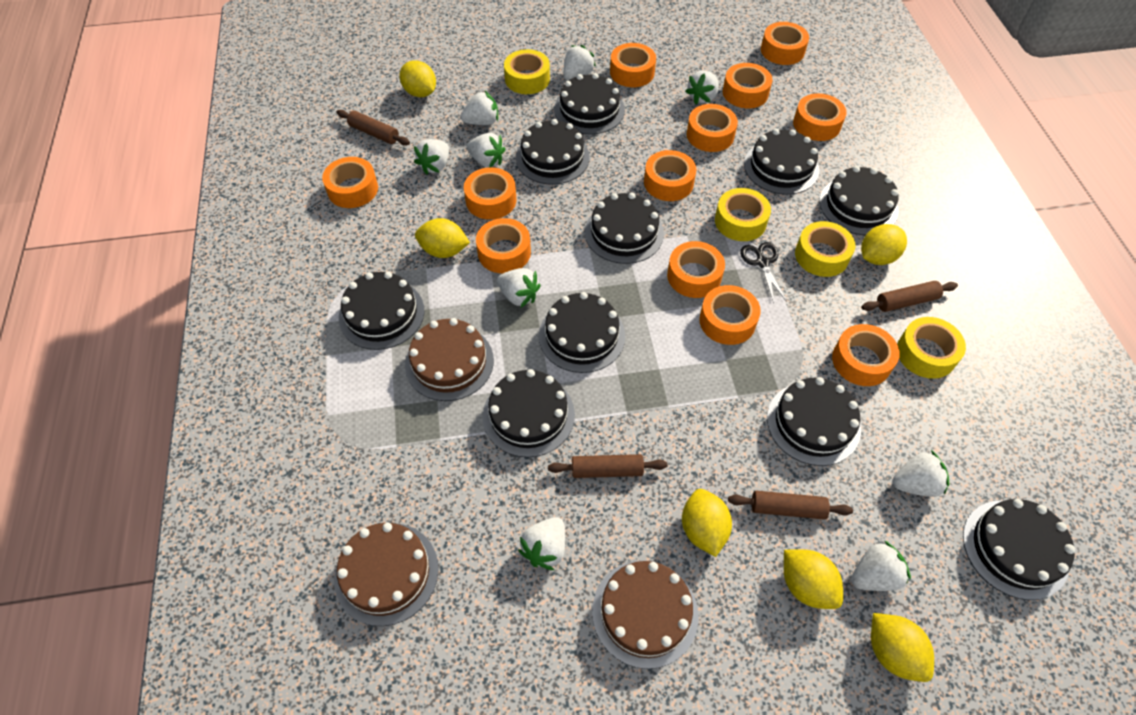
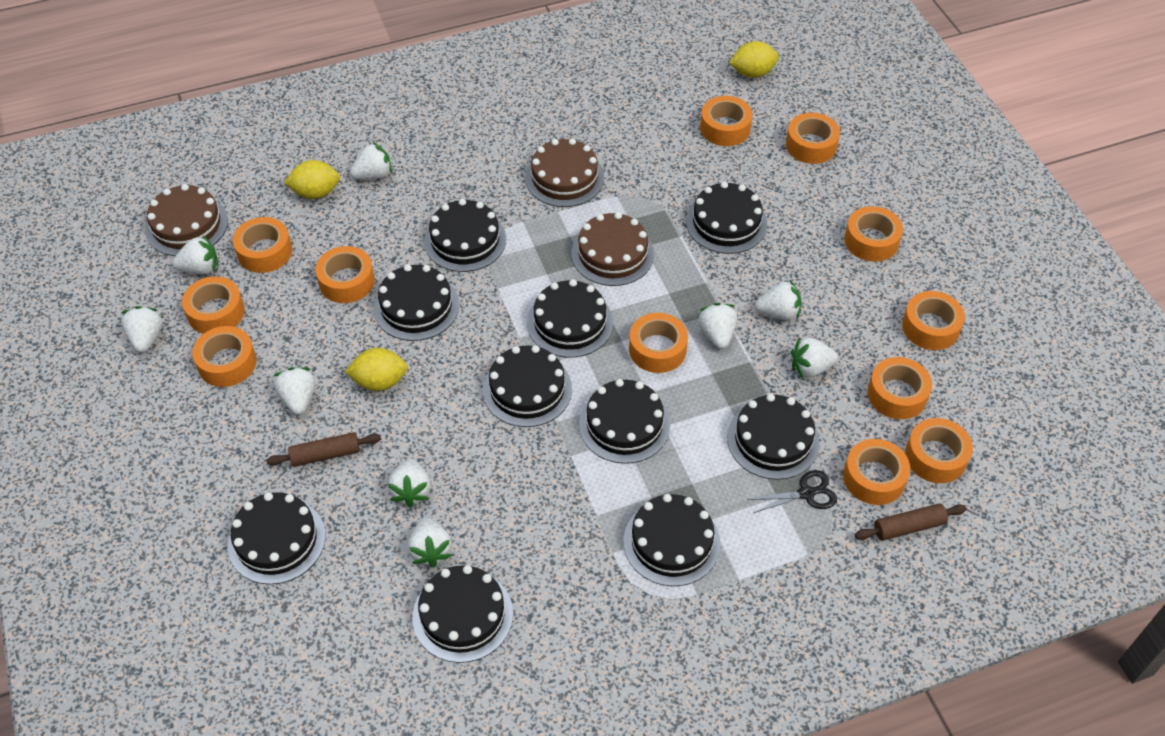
brown rolling pin: 4 -> 2
yellow lemon: 6 -> 3
yellow tape: 4 -> 0

